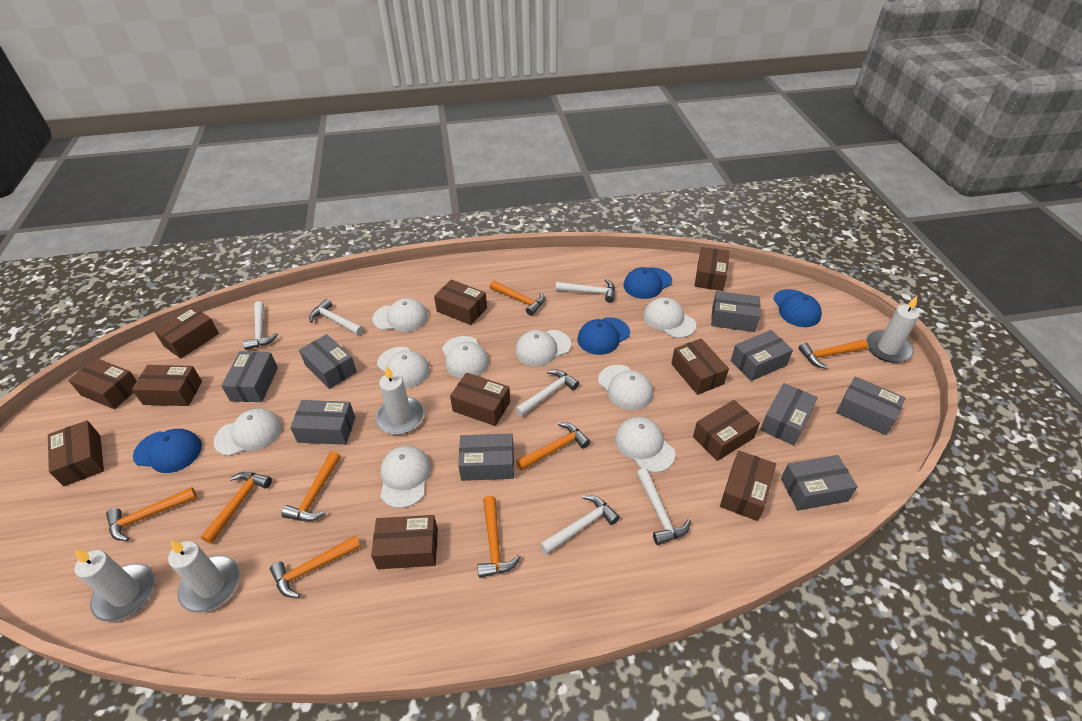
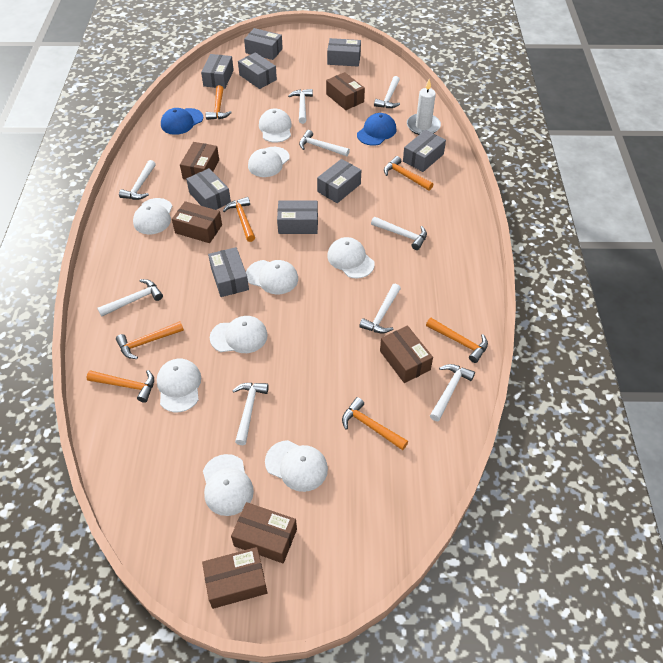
blue cap: 4 -> 2
brown box: 11 -> 6
orange hammer: 8 -> 7
white candle: 4 -> 1
white hammer: 6 -> 9

